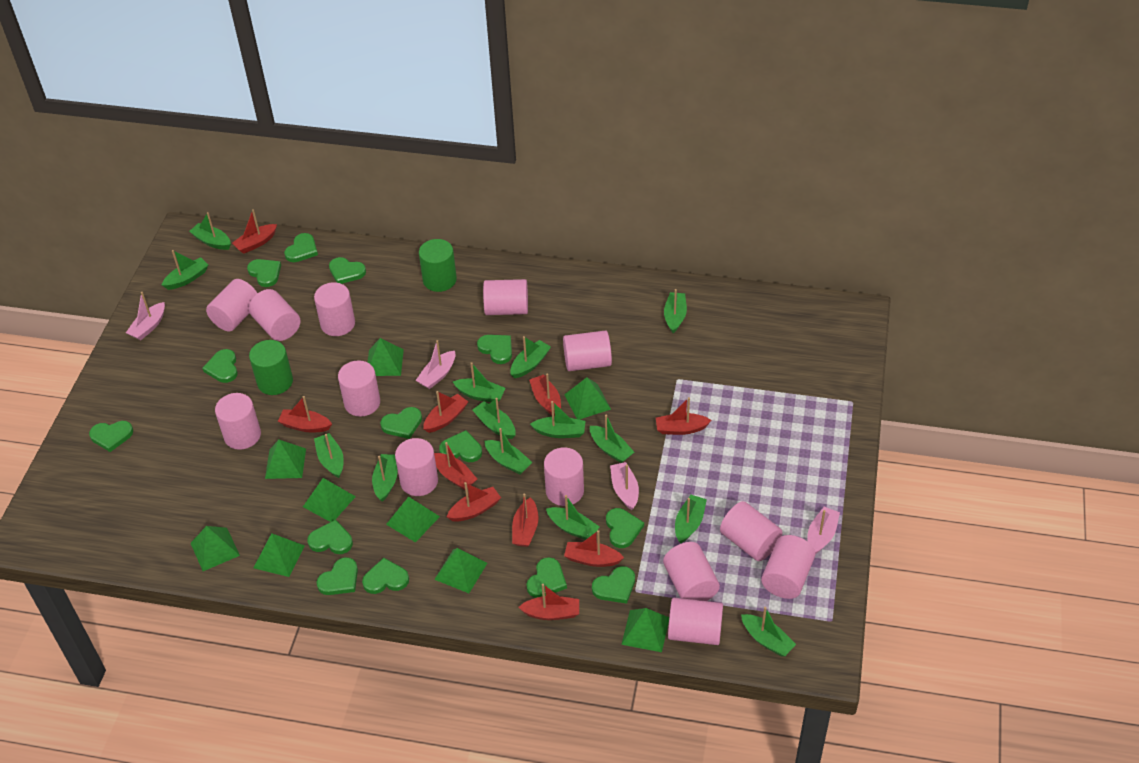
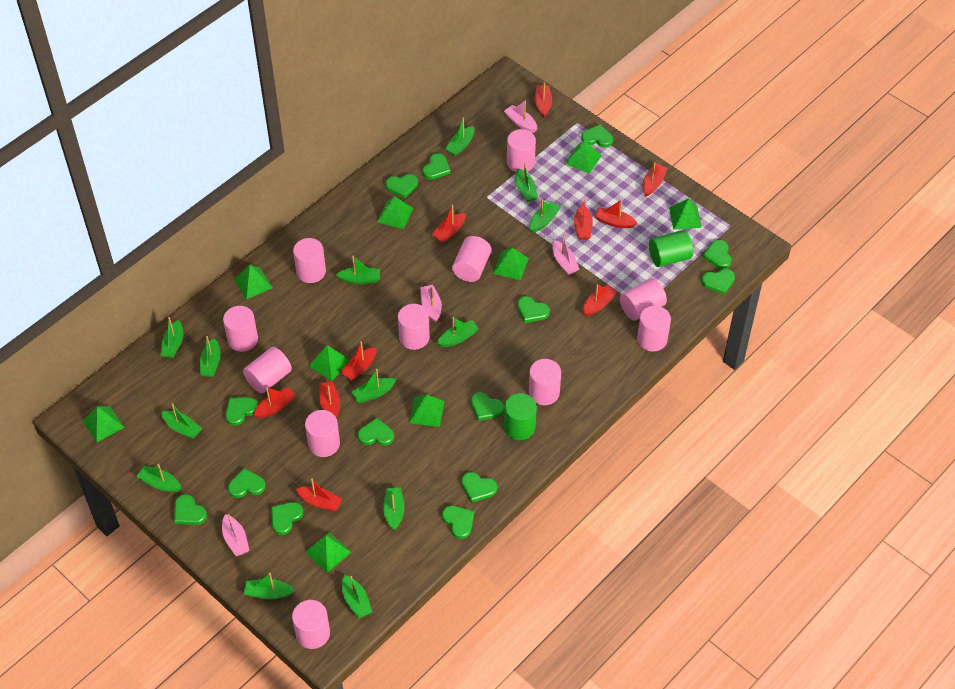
green boat: 14 -> 13
pink cylinder: 13 -> 11

